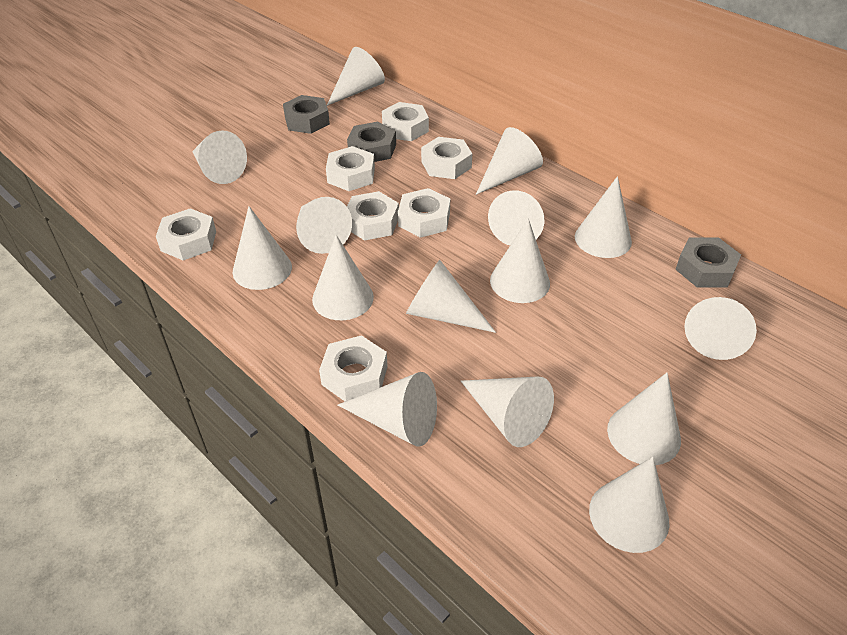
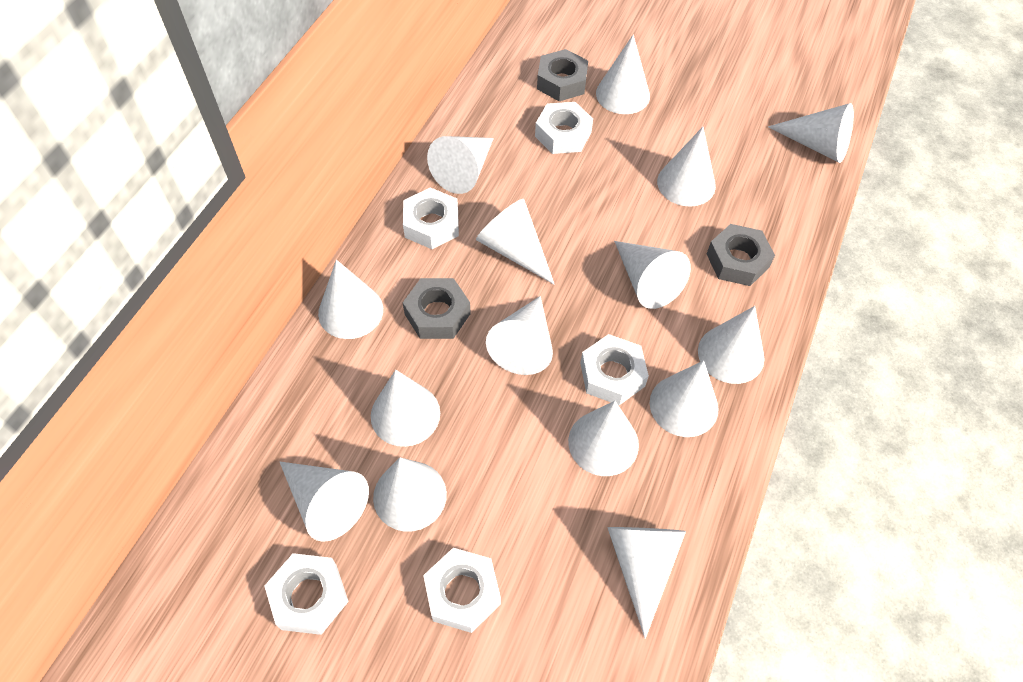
white nut: 7 -> 5

